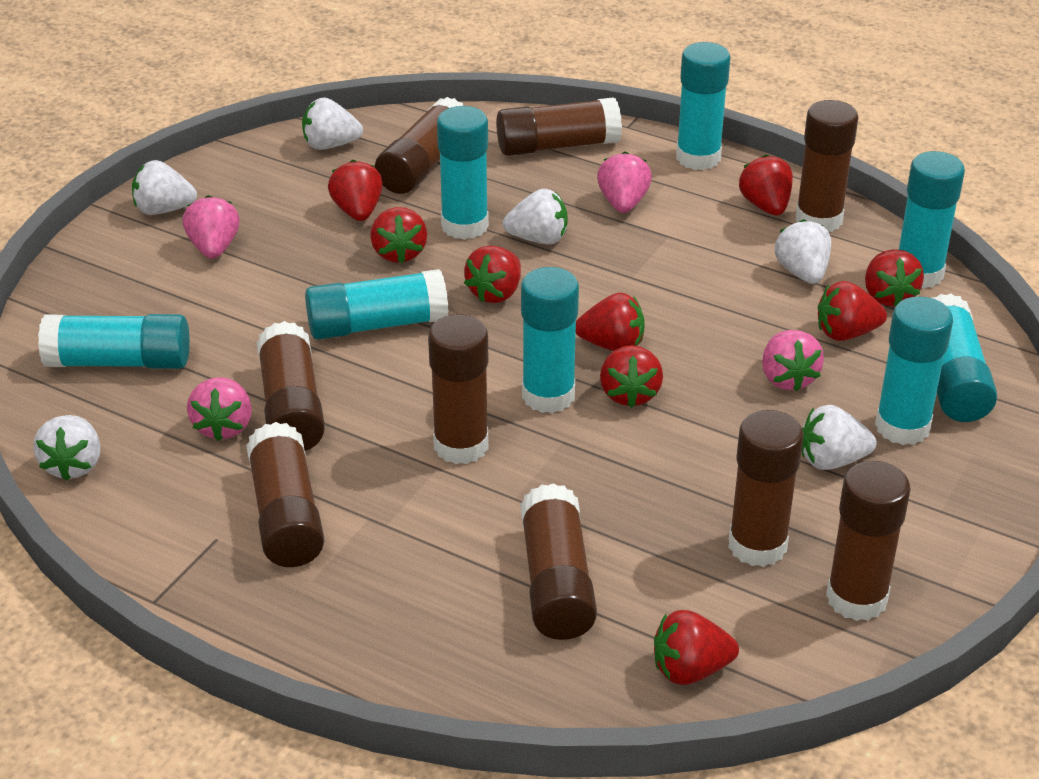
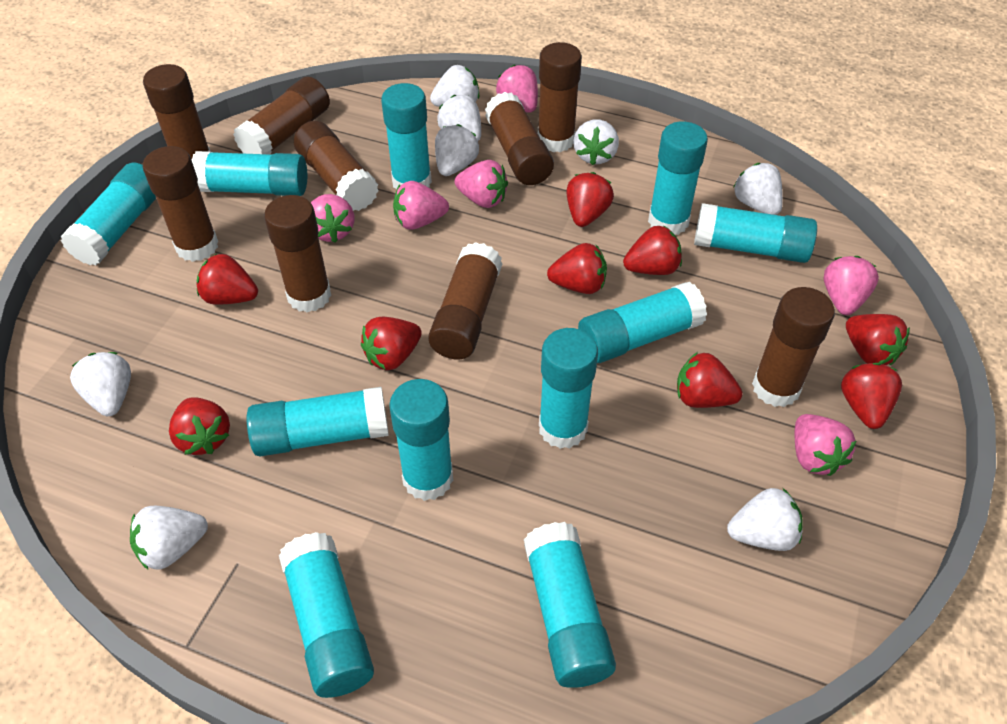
pink strawberry: 4 -> 6
turquoise glue stick: 8 -> 11
white strawberry: 6 -> 8

